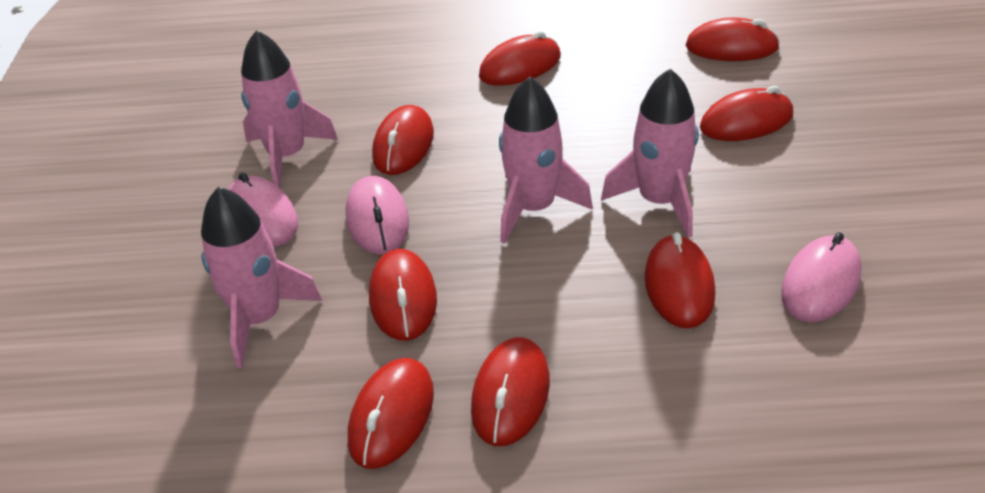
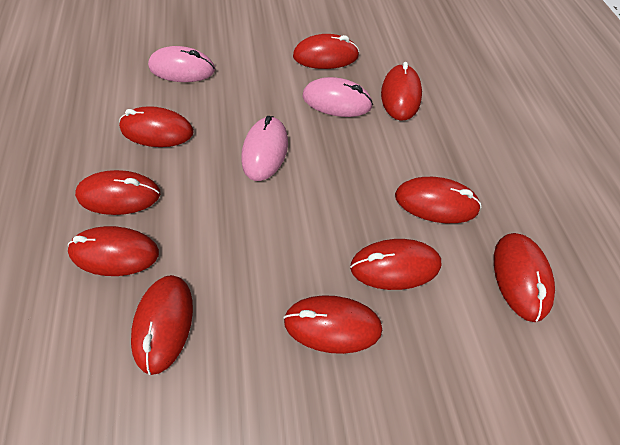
pink rocket: 4 -> 0
red mouse: 8 -> 10

